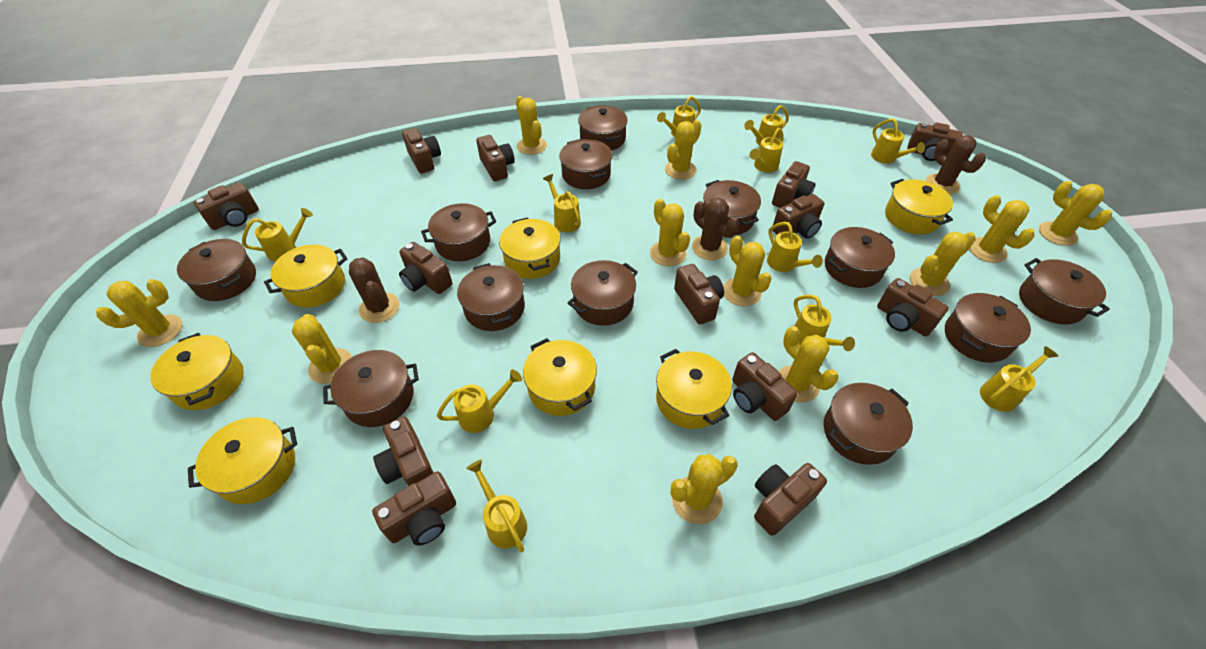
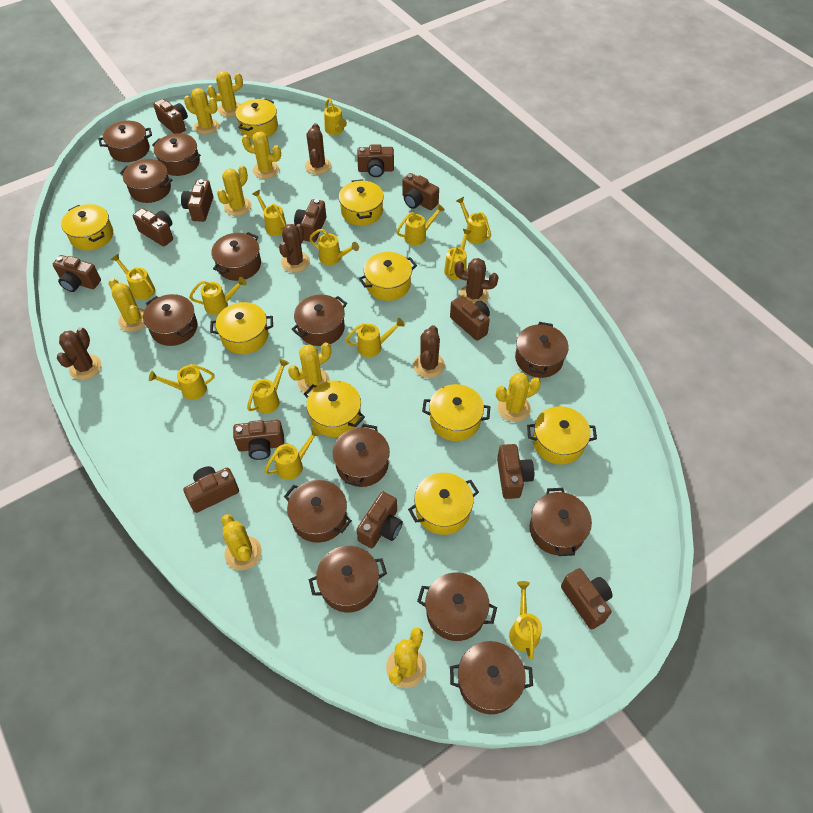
brown cactus: 3 -> 5
brown pot: 12 -> 13
yellow cactus: 11 -> 9
yellow pot: 7 -> 9
yellow watering can: 11 -> 13

